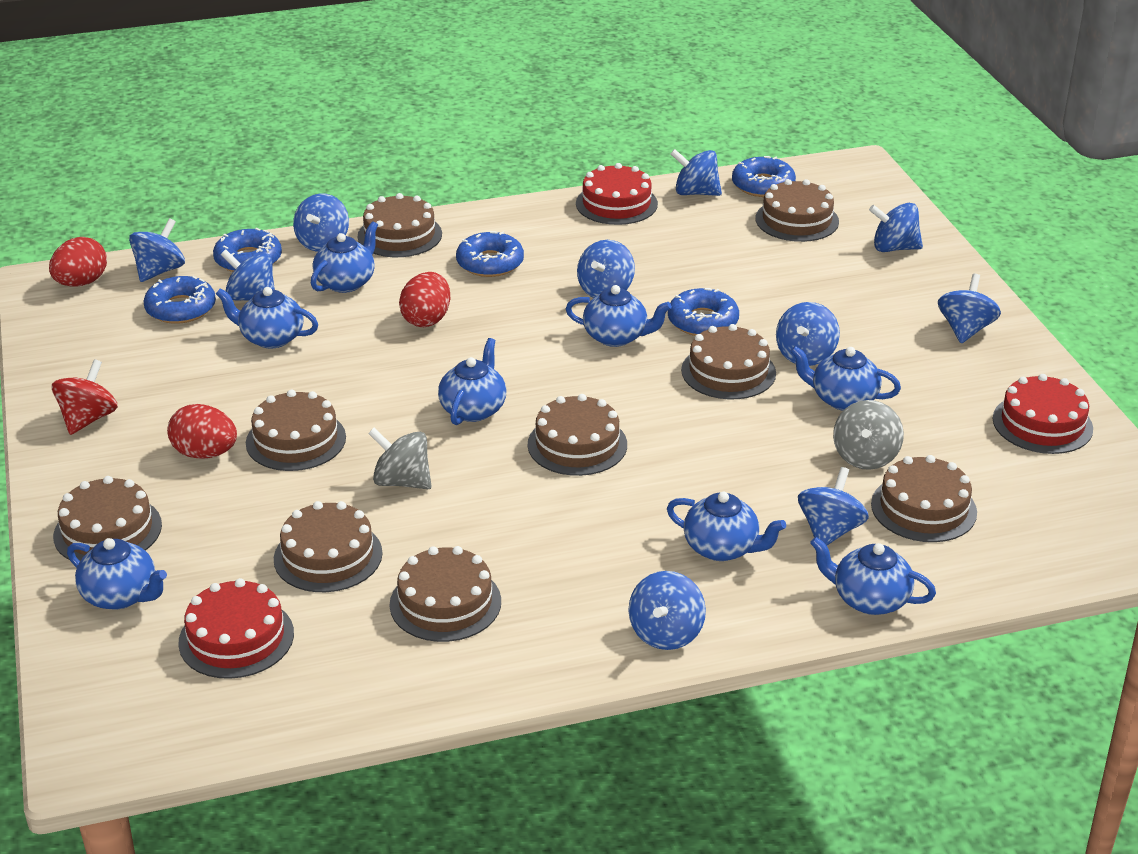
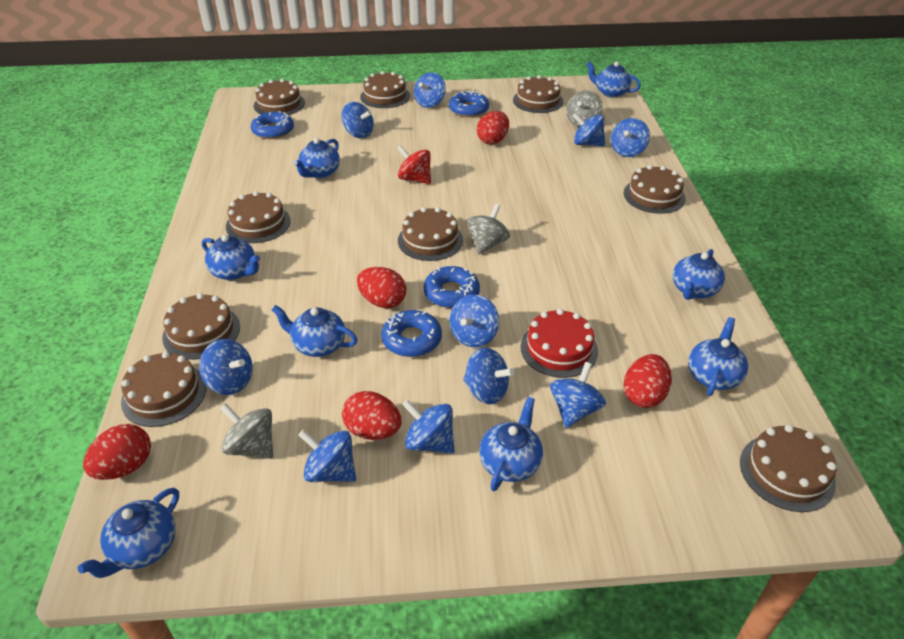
blue donut: 5 -> 4
grey spinning top: 2 -> 3
red cake: 3 -> 1
red egg: 3 -> 5

